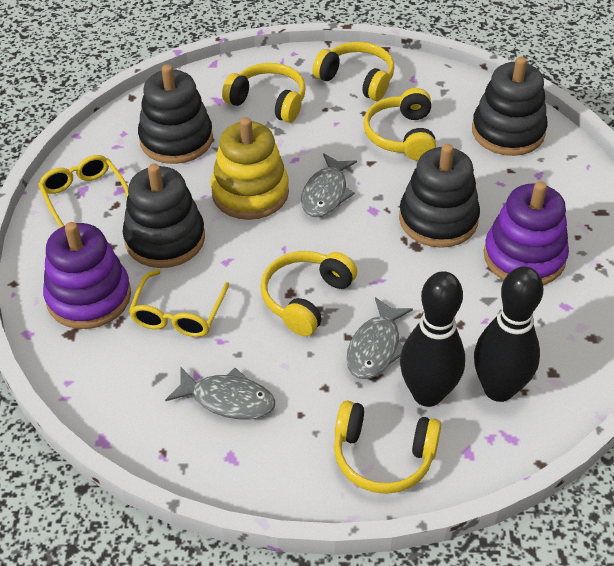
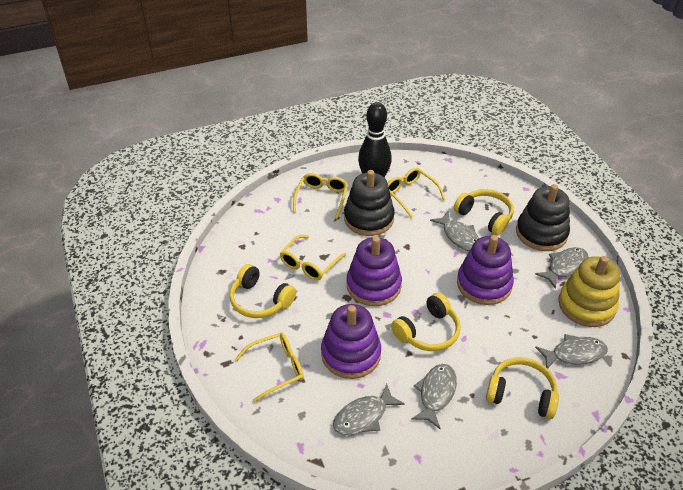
black bowling pin: 2 -> 1
black stacking toy: 4 -> 2
grey fish: 3 -> 5
purple stacking toy: 2 -> 3
yellow glasses: 2 -> 4
yellow headphones: 5 -> 4

